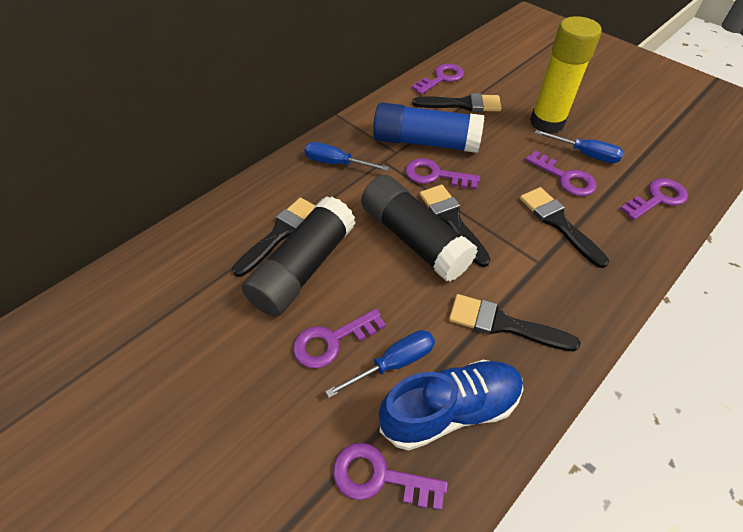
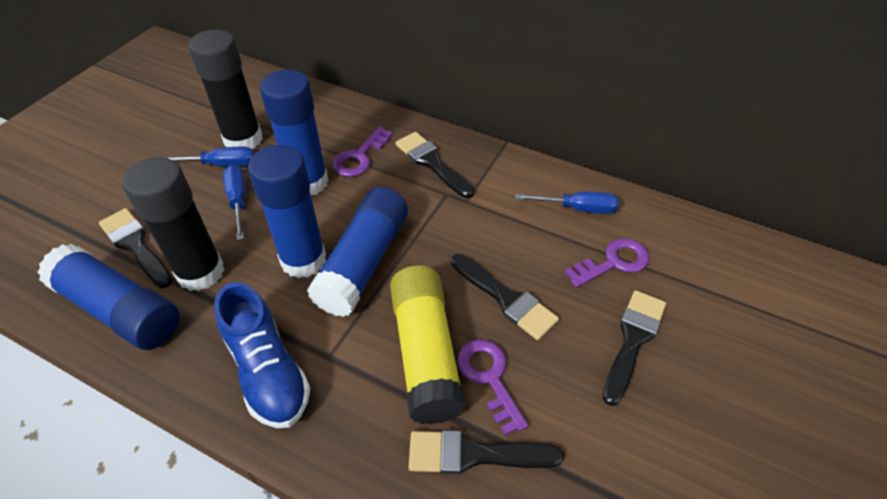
blue glue stick: 1 -> 4
purple key: 6 -> 3

